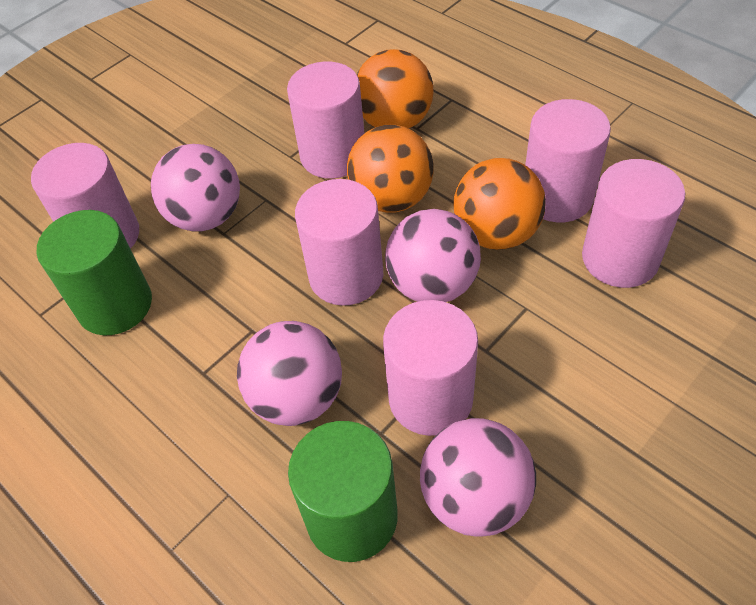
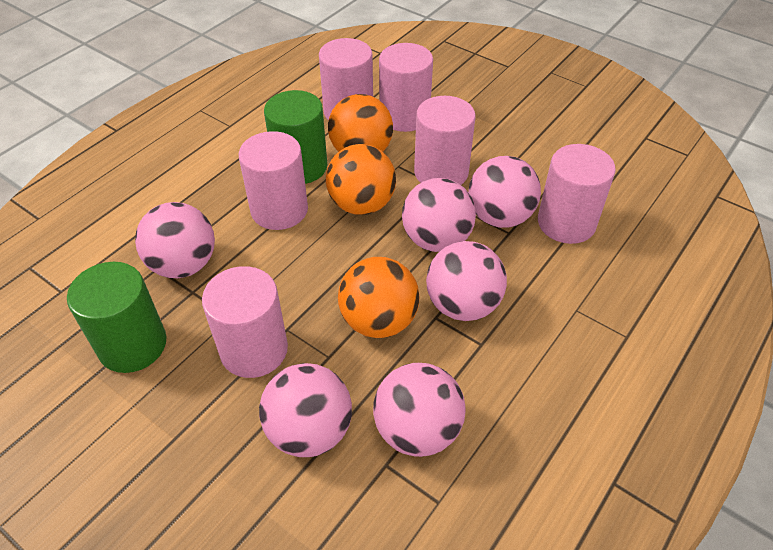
pink ball: 4 -> 6

